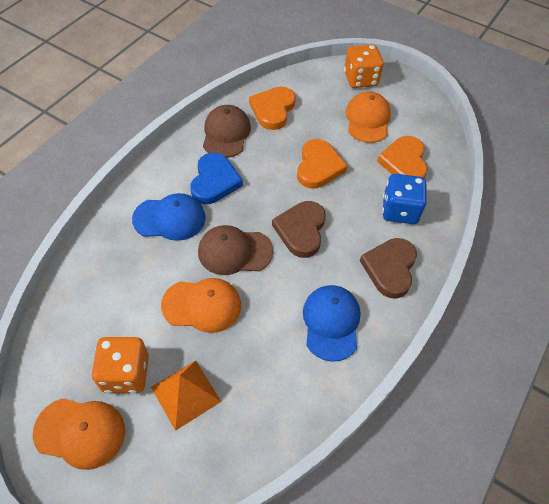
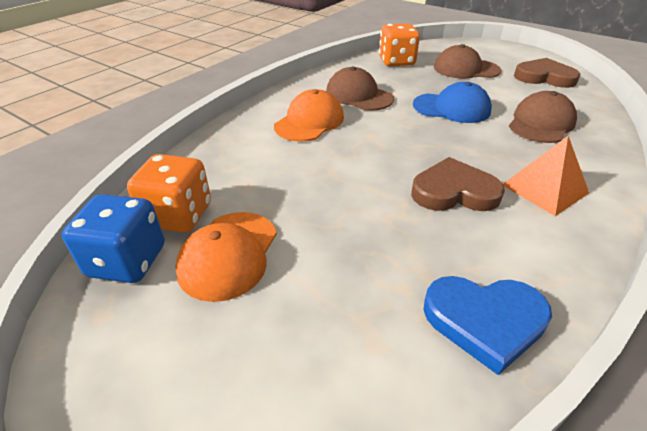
blue cap: 2 -> 1
brown cap: 2 -> 3
orange cap: 3 -> 2
orange heart: 3 -> 0

